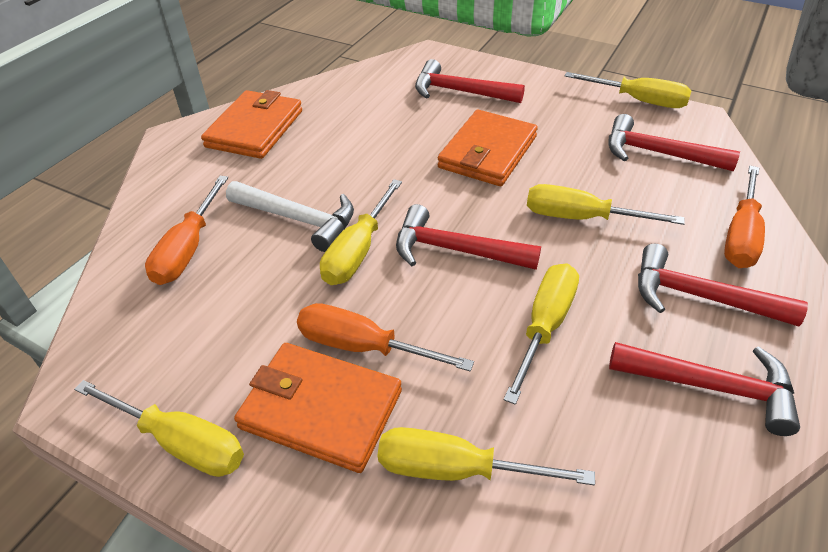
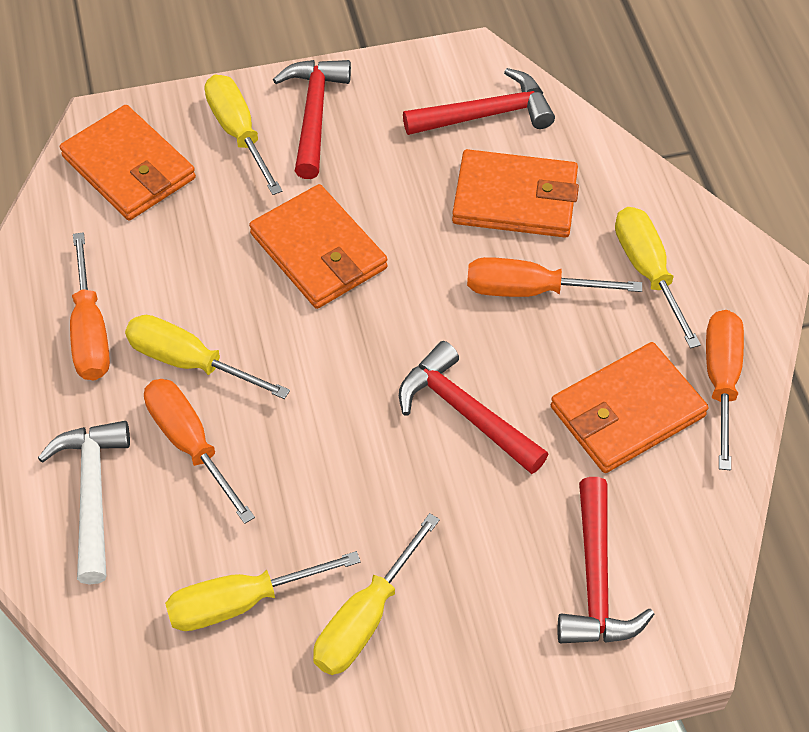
orange screwdriver: 3 -> 4
orange wallet: 3 -> 4
red hammer: 5 -> 4
yellow screwdriver: 6 -> 5

